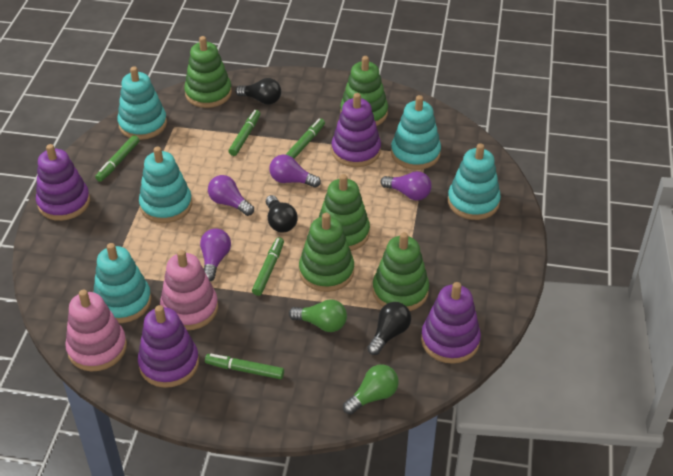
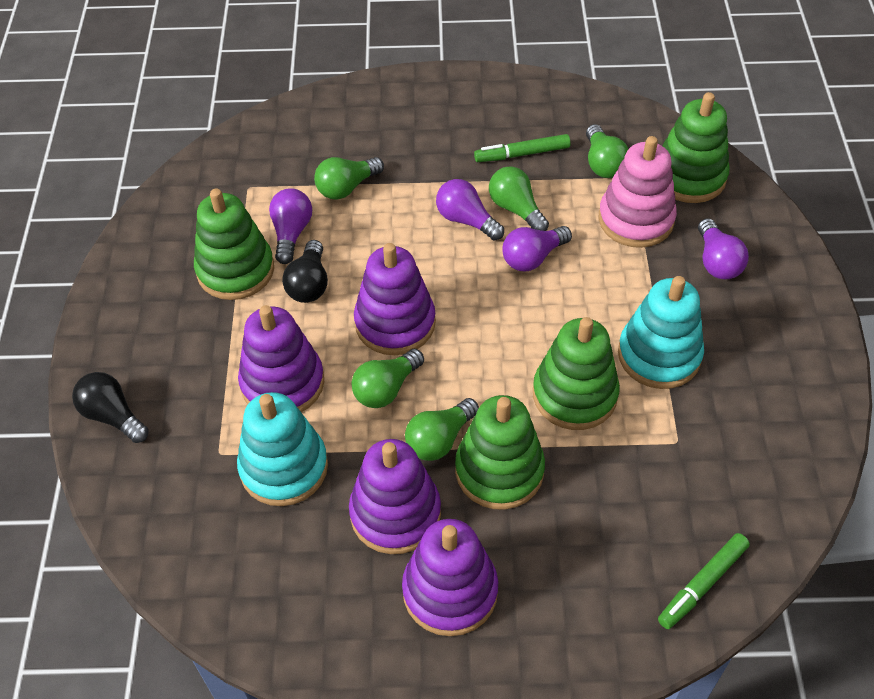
black light bulb: 3 -> 2
green light bulb: 2 -> 5
green marker: 5 -> 2
green stacking toy: 5 -> 4
pink stacking toy: 2 -> 1
turquoise stacking toy: 5 -> 2

